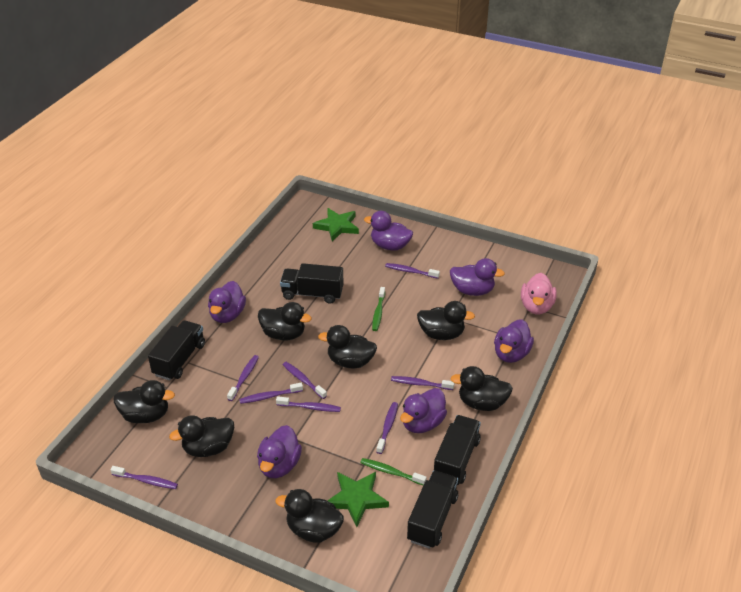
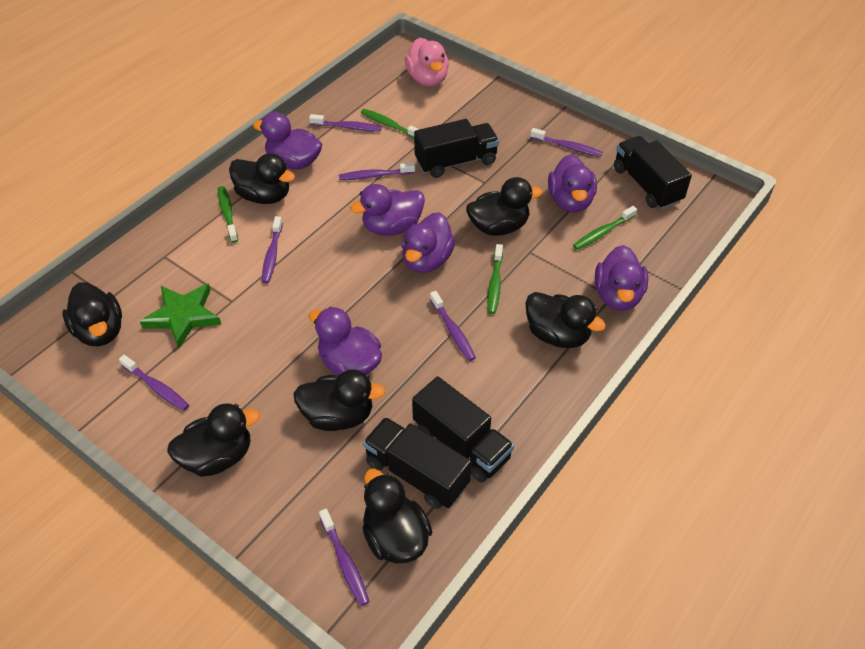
green star: 2 -> 1
green toothbrush: 2 -> 4
purple toothbrush: 8 -> 7

